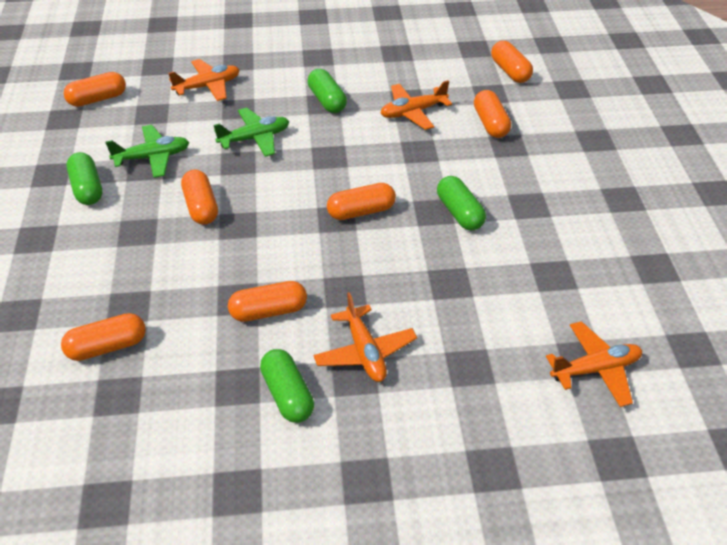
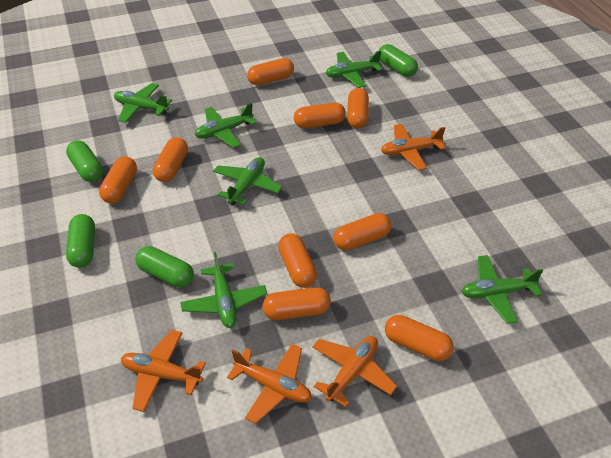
green plane: 2 -> 6
orange capsule: 7 -> 9

